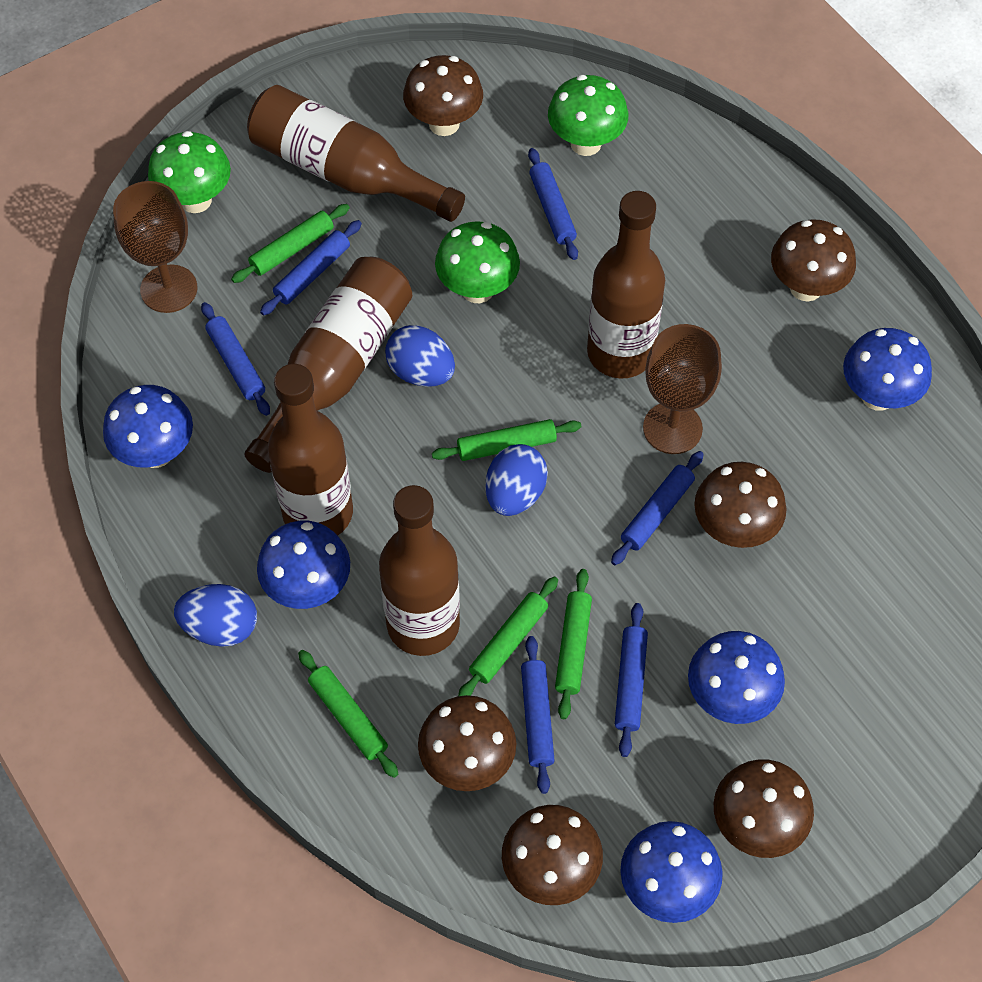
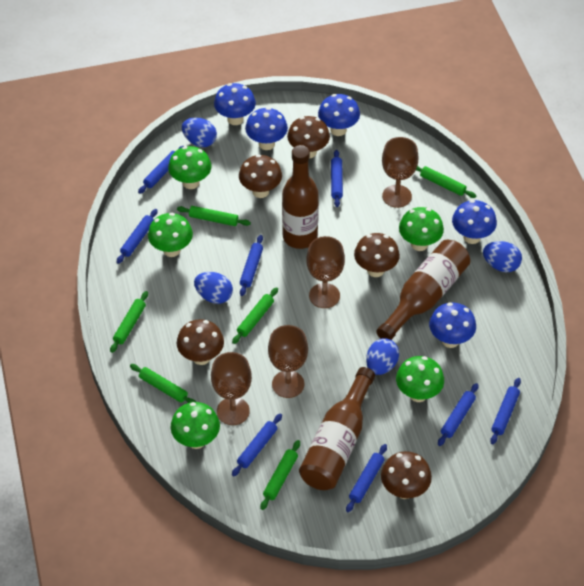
blue egg: 3 -> 4
blue rolling pin: 6 -> 8
brown bottle: 5 -> 3
brown goblet: 2 -> 4
brown mushroom: 6 -> 5
green mushroom: 3 -> 5
green rolling pin: 5 -> 6

